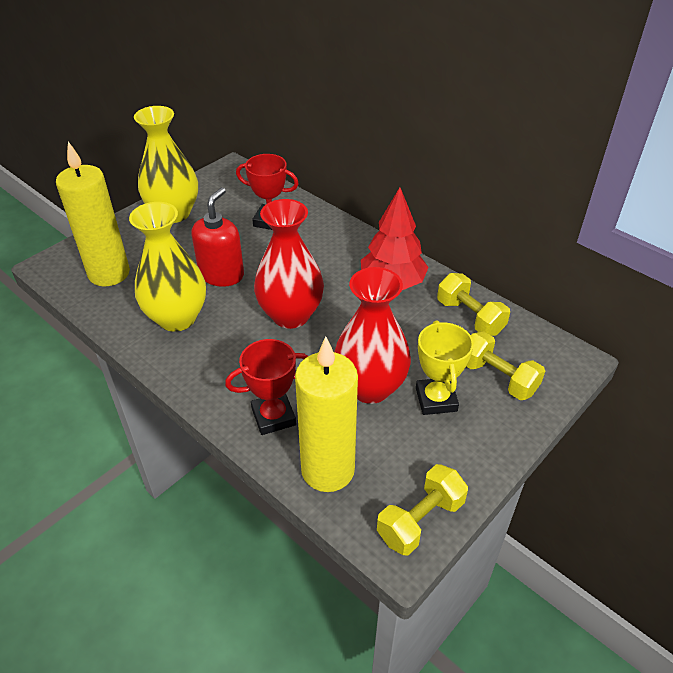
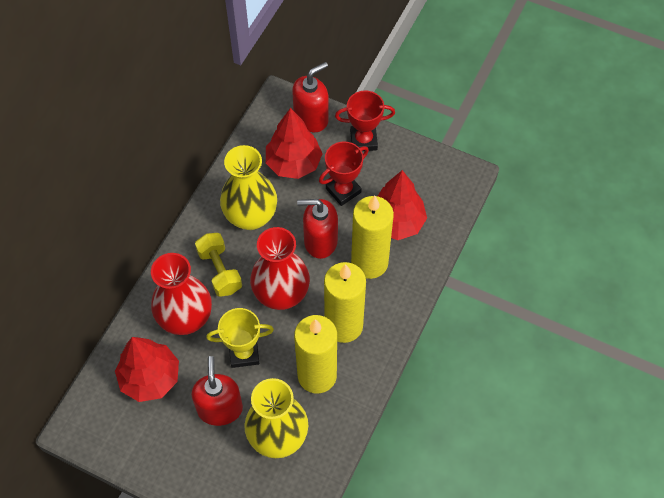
red soap dispenser: 1 -> 3
red tree: 1 -> 3
yellow candle: 2 -> 3
yellow dumbbell: 3 -> 1

